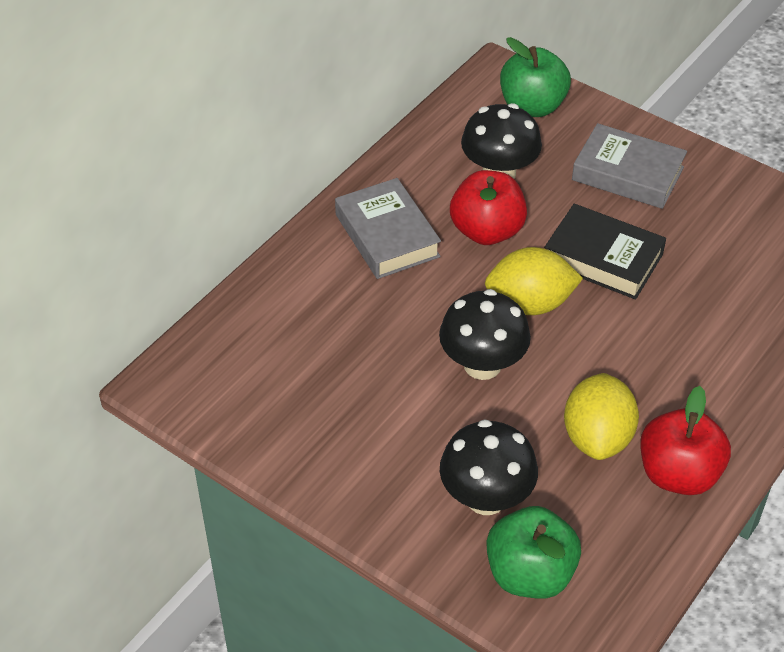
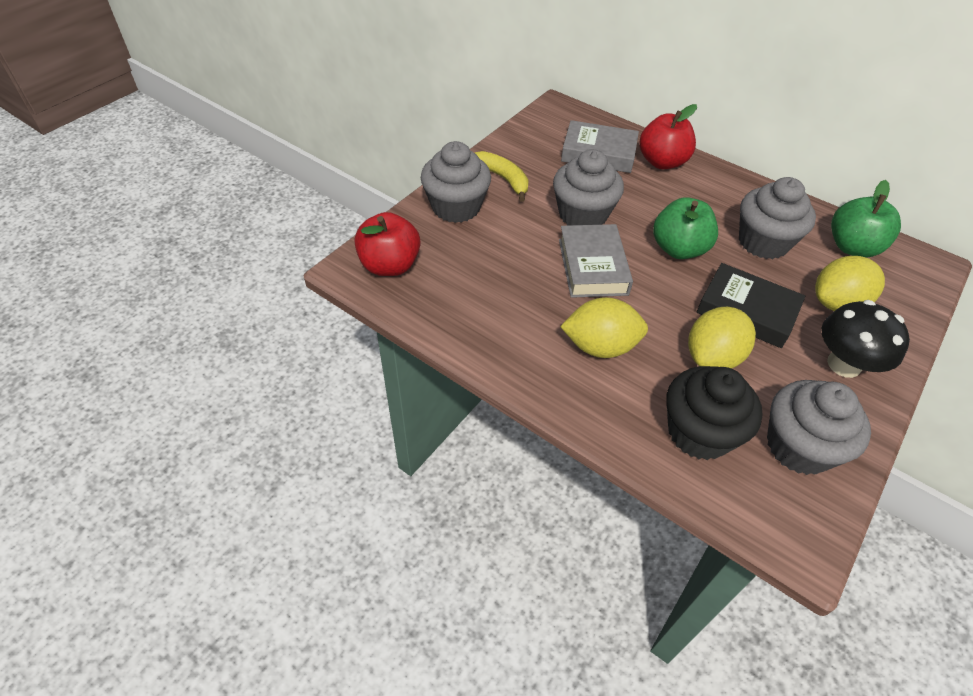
black cupcake: 0 -> 1
black mushroom: 3 -> 1
grey cupcake: 0 -> 4
yellow banana: 0 -> 1
yellow lemon: 2 -> 3

